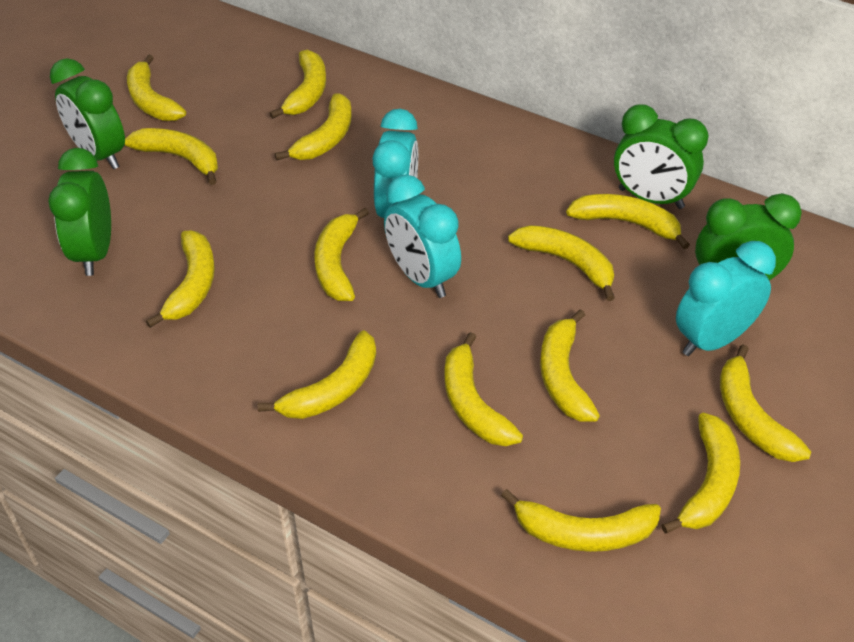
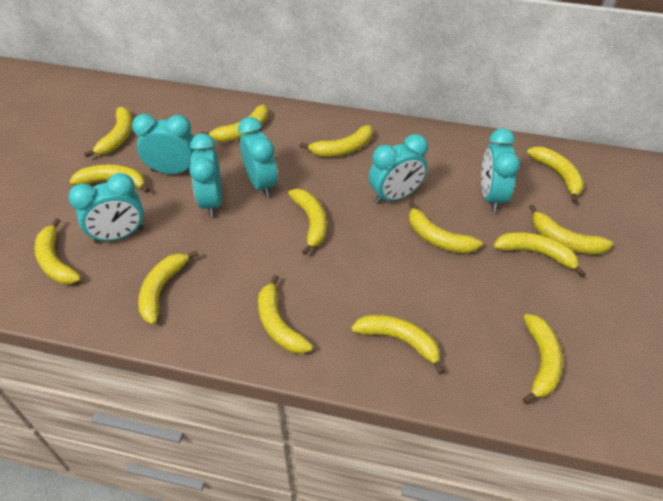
green clock: 4 -> 0
turquoise clock: 3 -> 6

